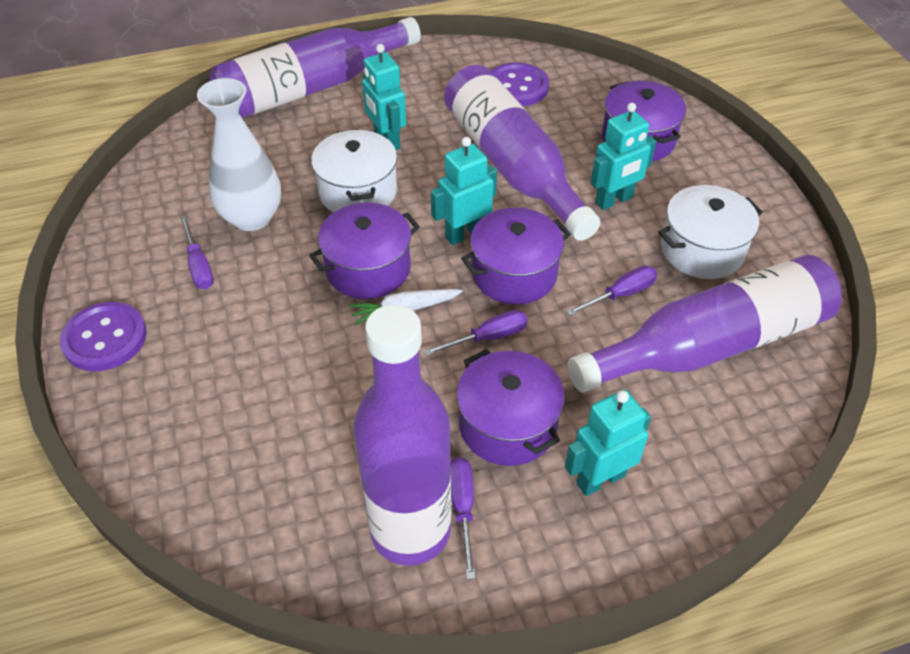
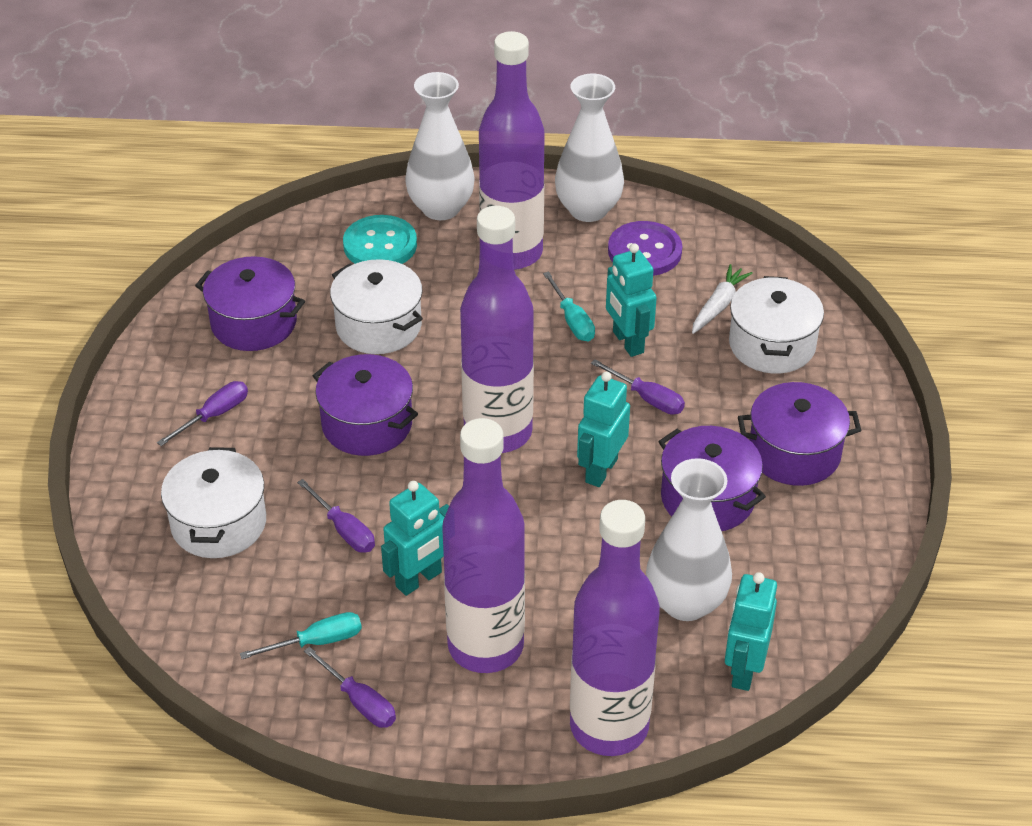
purple button: 2 -> 1
turquoise button: 0 -> 1
turquoise screwdriver: 0 -> 2
white pot: 2 -> 3
white vase: 1 -> 3

